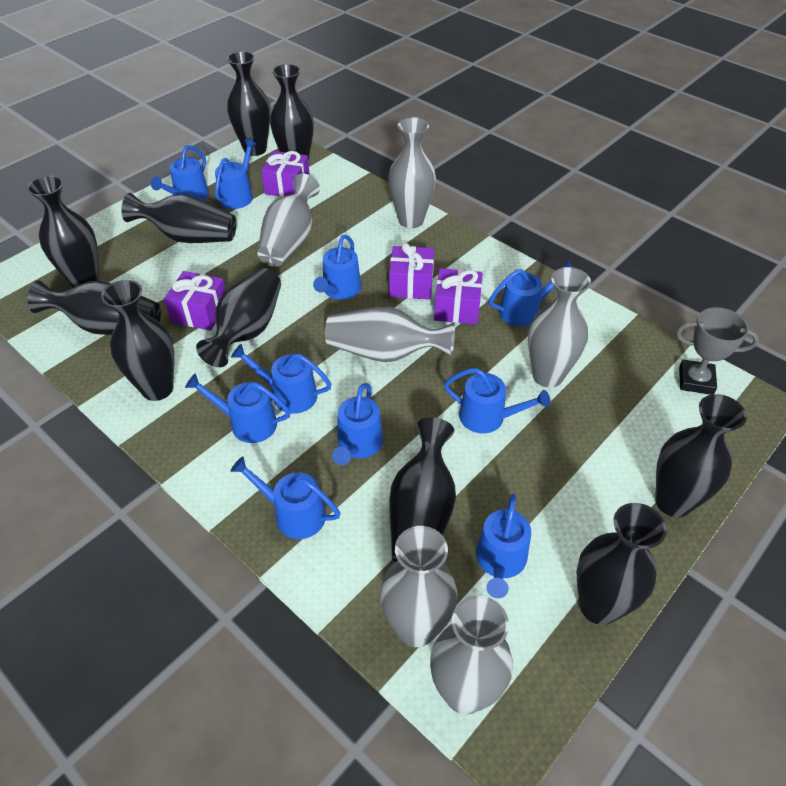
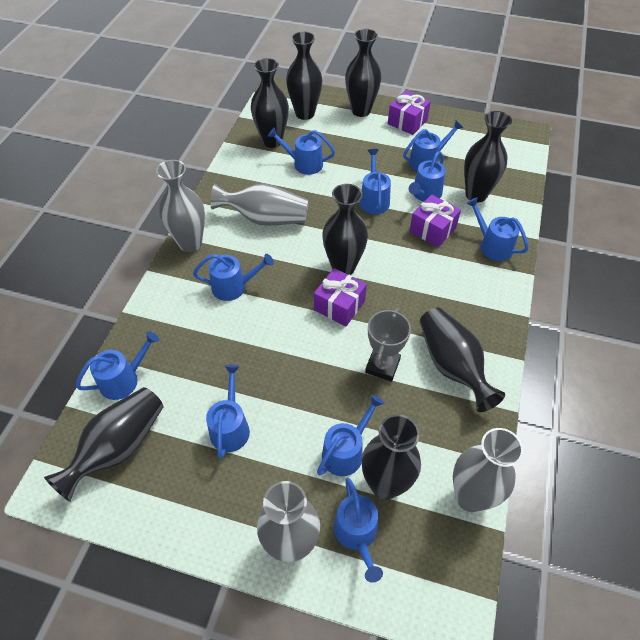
black vase: 10 -> 8
grey vase: 6 -> 4
purple gift: 4 -> 3

